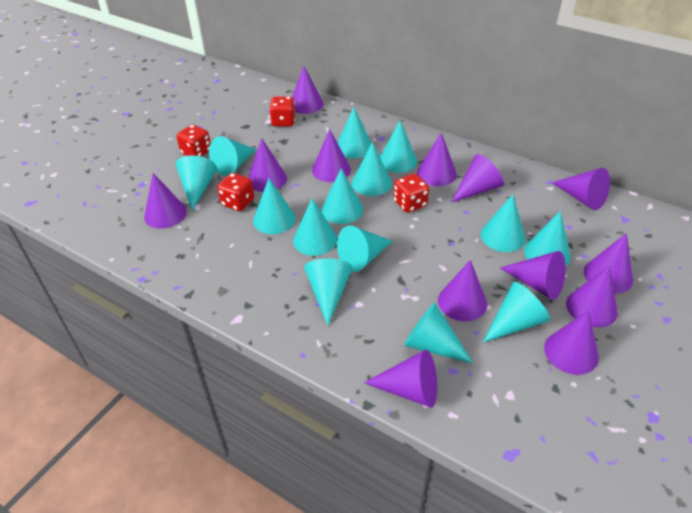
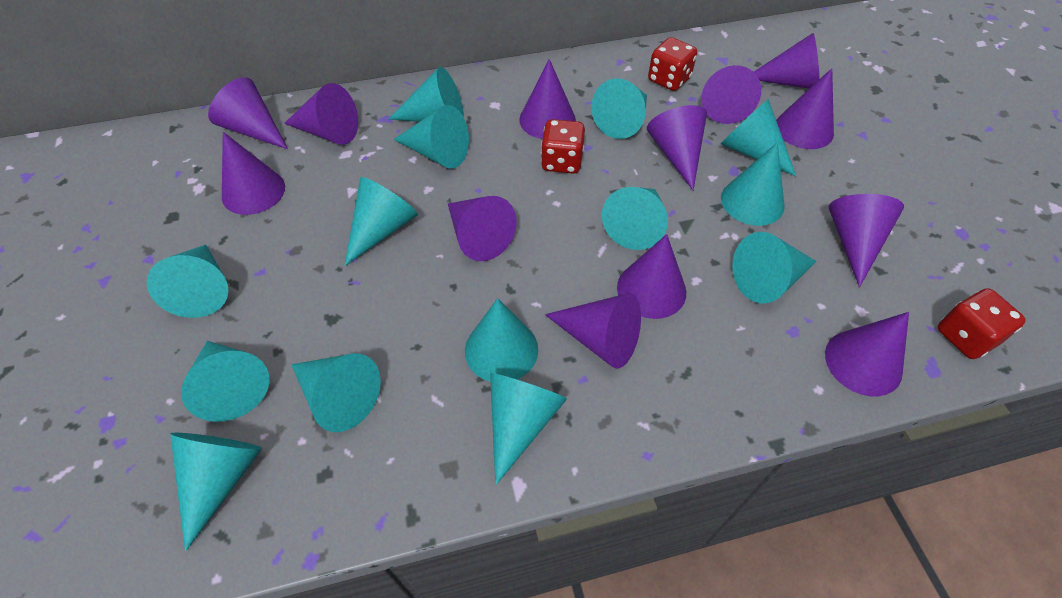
red dice: 4 -> 3

